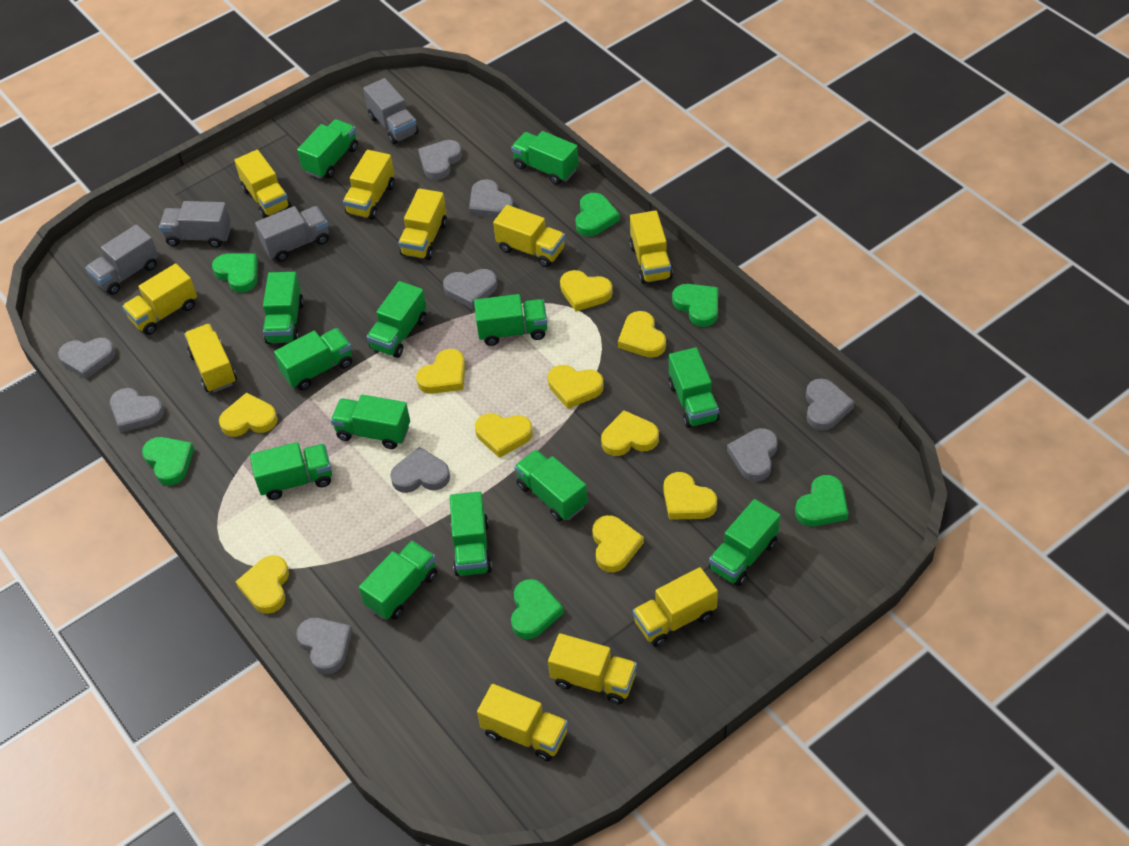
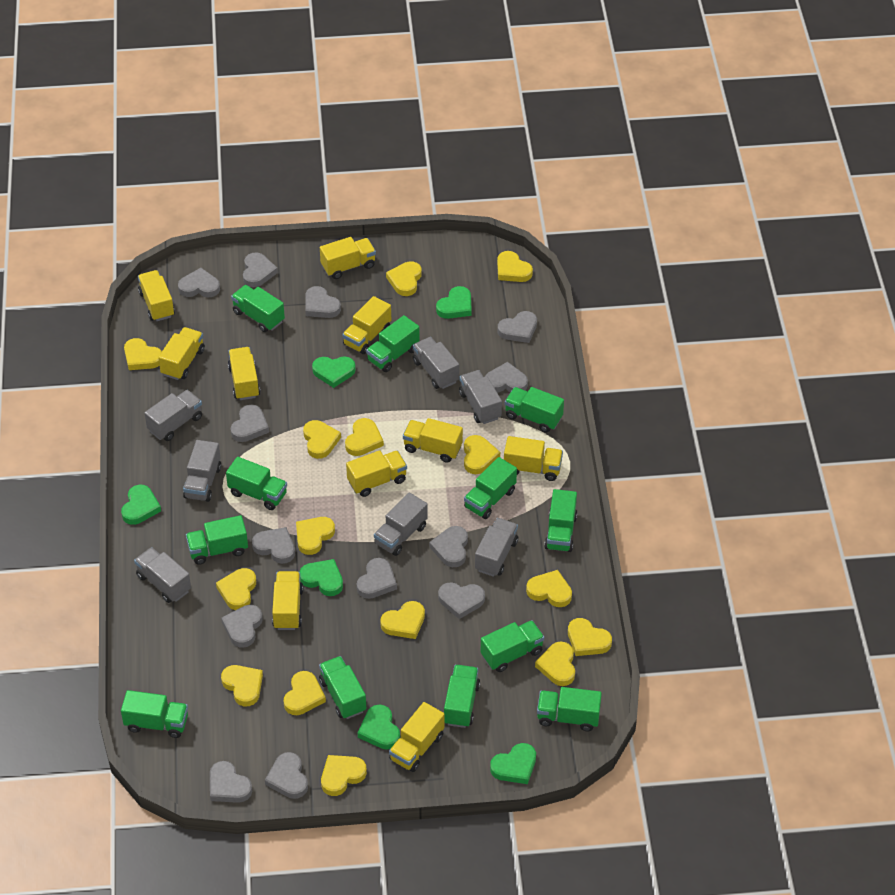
green truck: 13 -> 12
grey heart: 9 -> 13
grey truck: 4 -> 7
yellow heart: 10 -> 15

